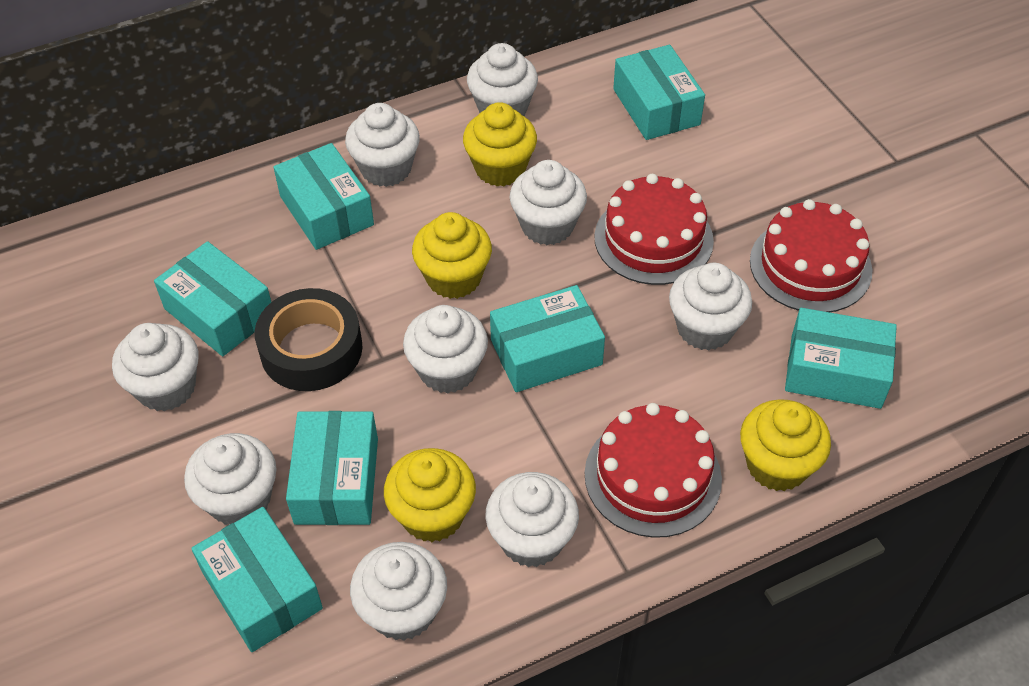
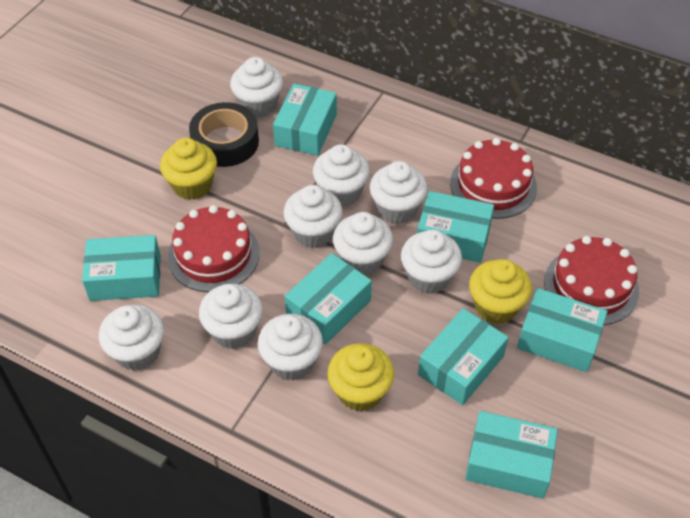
yellow cupcake: 4 -> 3

